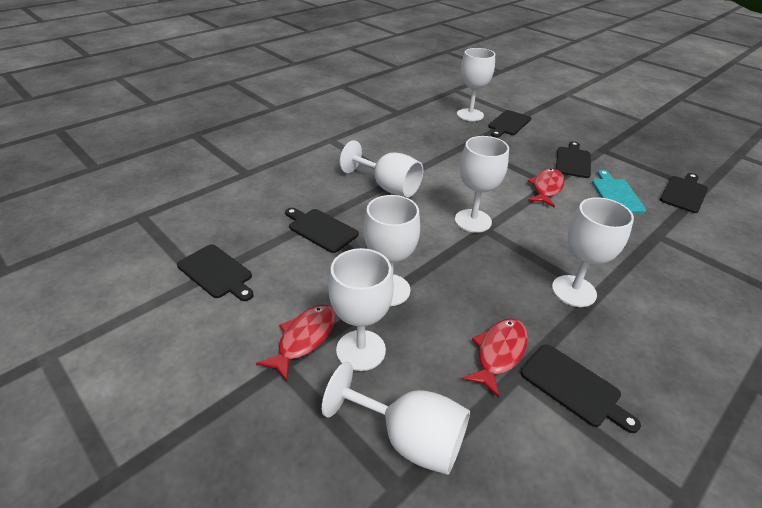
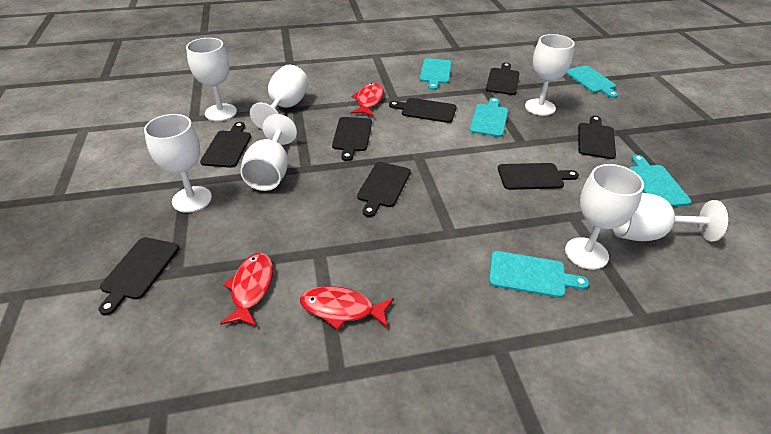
black cutting board: 6 -> 8
turquoise cutting board: 1 -> 5

